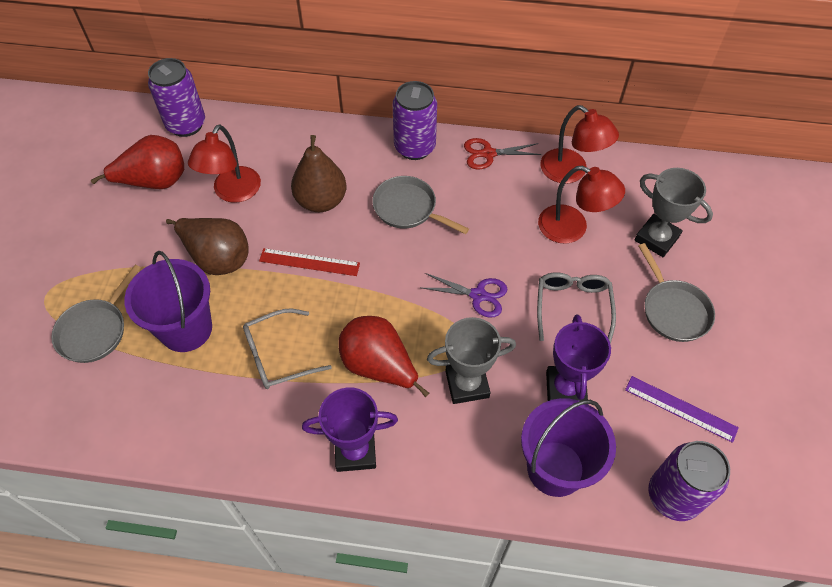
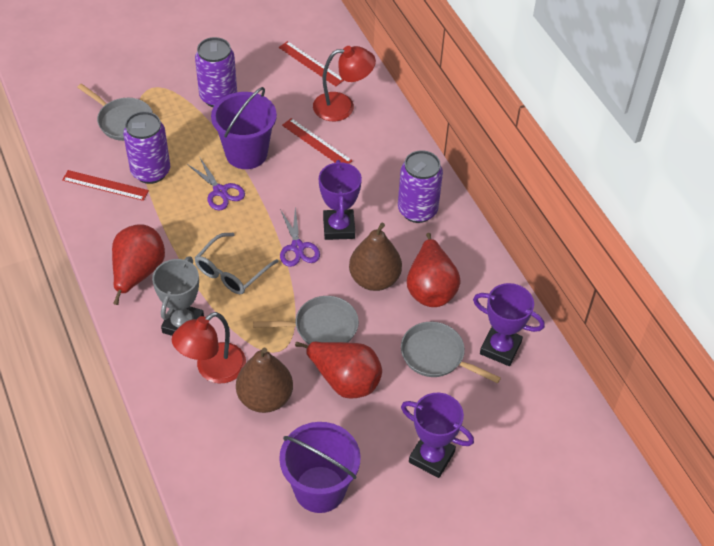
grey glasses: 2 -> 1
grey trophy: 2 -> 1
purple ruler: 1 -> 0
purple scissors: 1 -> 2
purple trophy: 2 -> 3
red lamp: 3 -> 2
red pear: 2 -> 3
red ruler: 1 -> 3
red scissors: 1 -> 0

